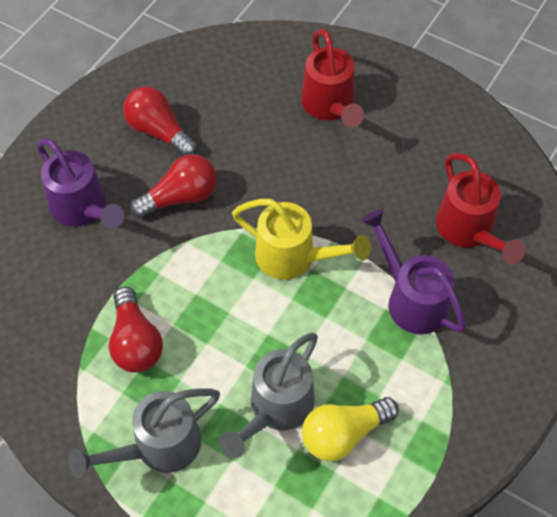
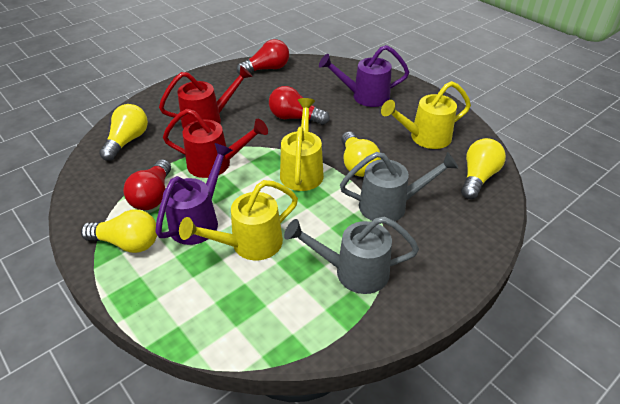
yellow light bulb: 1 -> 4
yellow watering can: 1 -> 3

